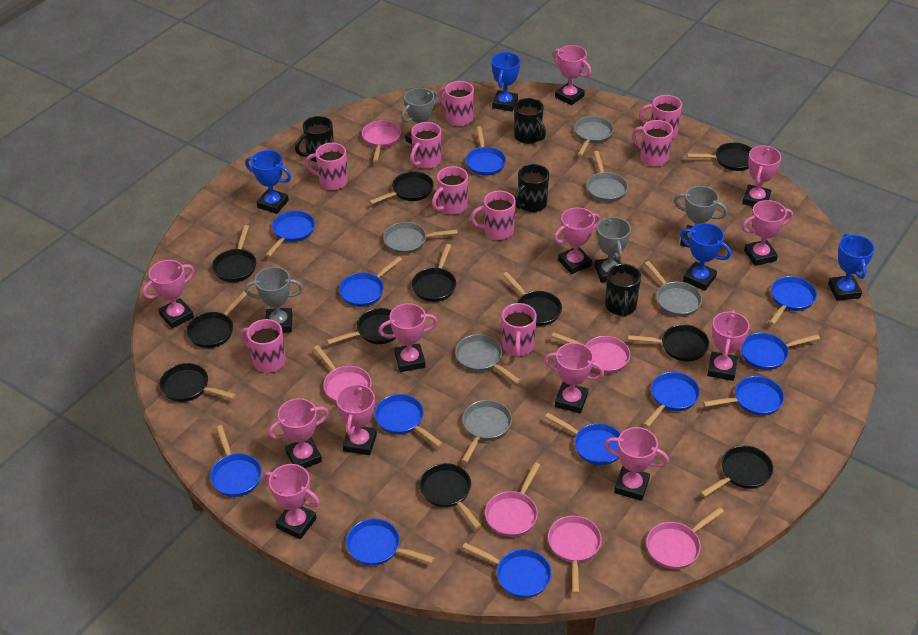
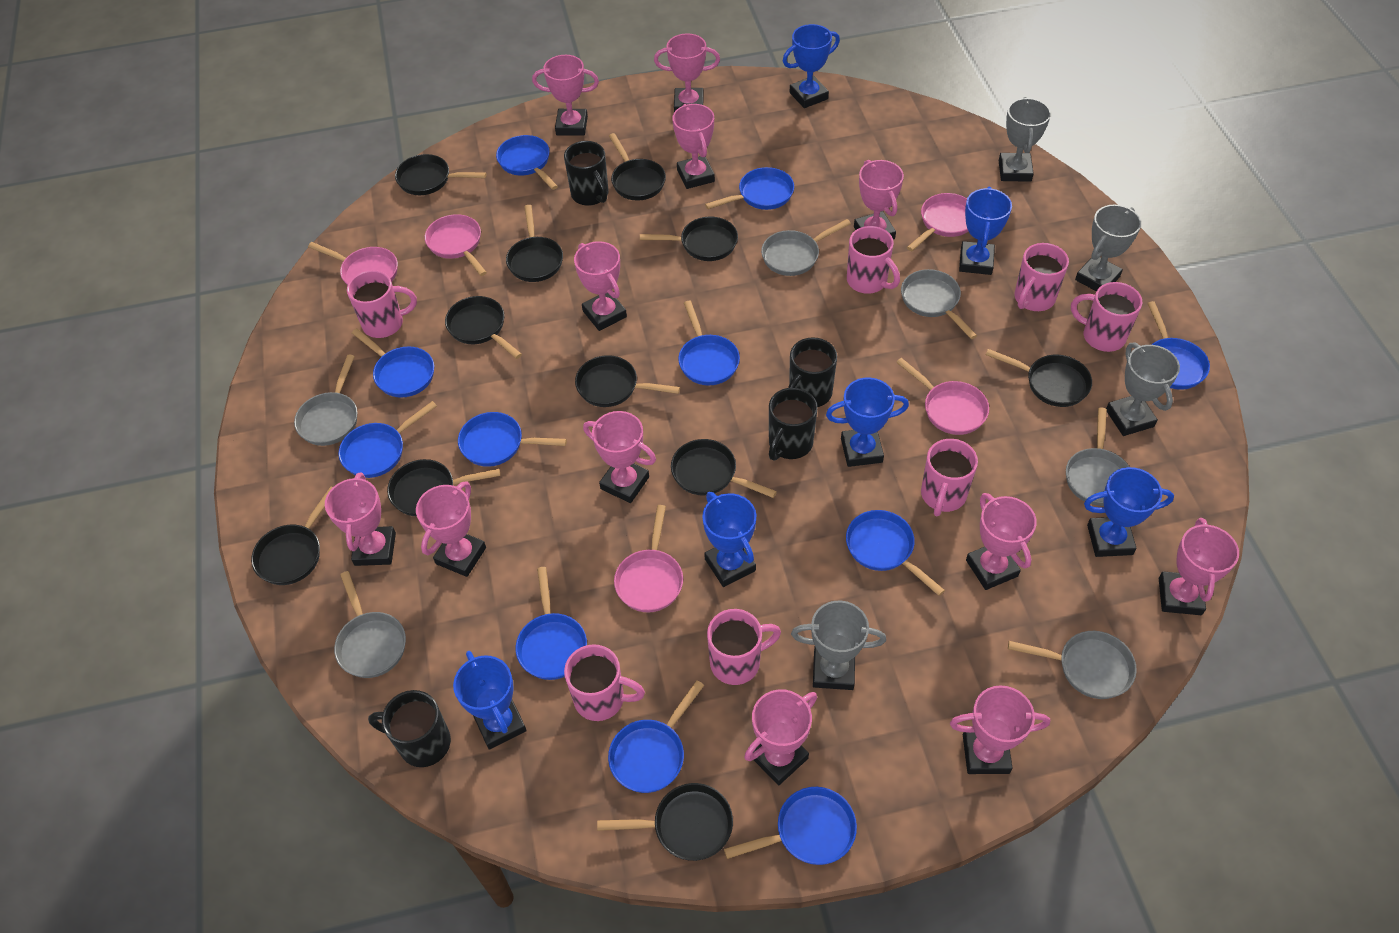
blue pan: 12 -> 11
blue trophy: 4 -> 6
pink mug: 9 -> 7
pink pan: 6 -> 5

